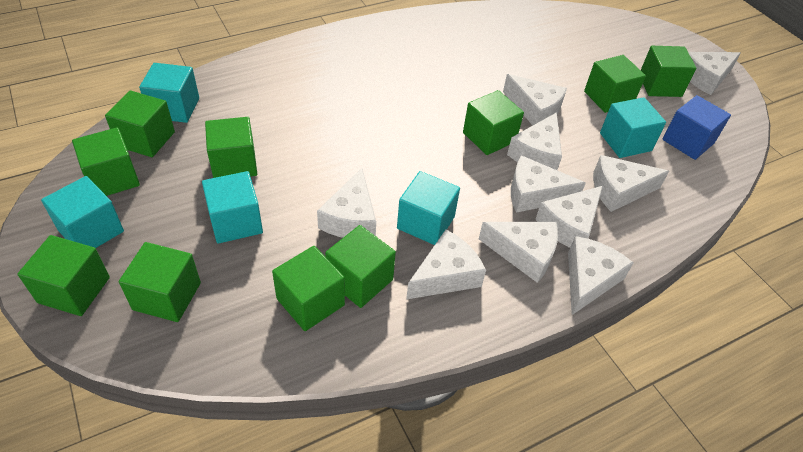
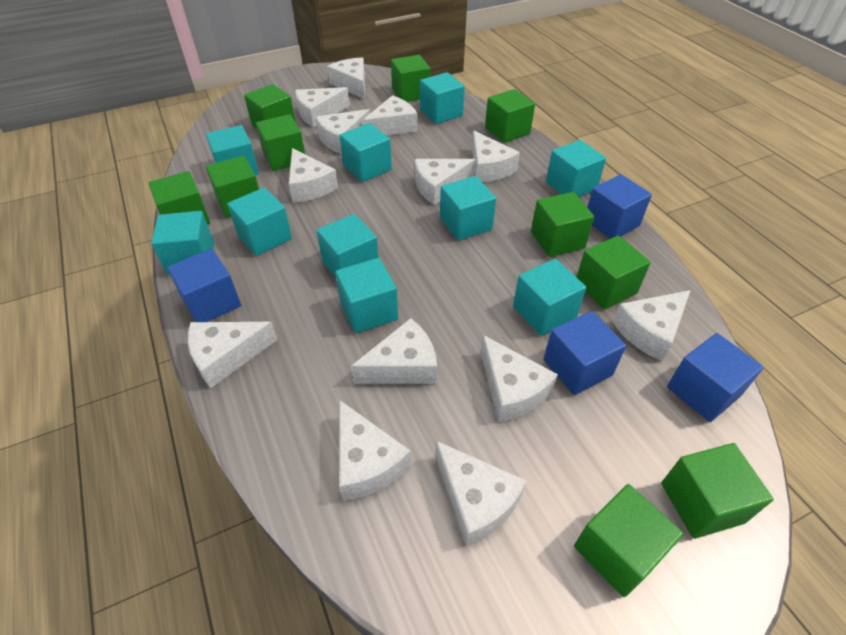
blue cube: 1 -> 4
turquoise cube: 5 -> 10
white cheese: 10 -> 13

